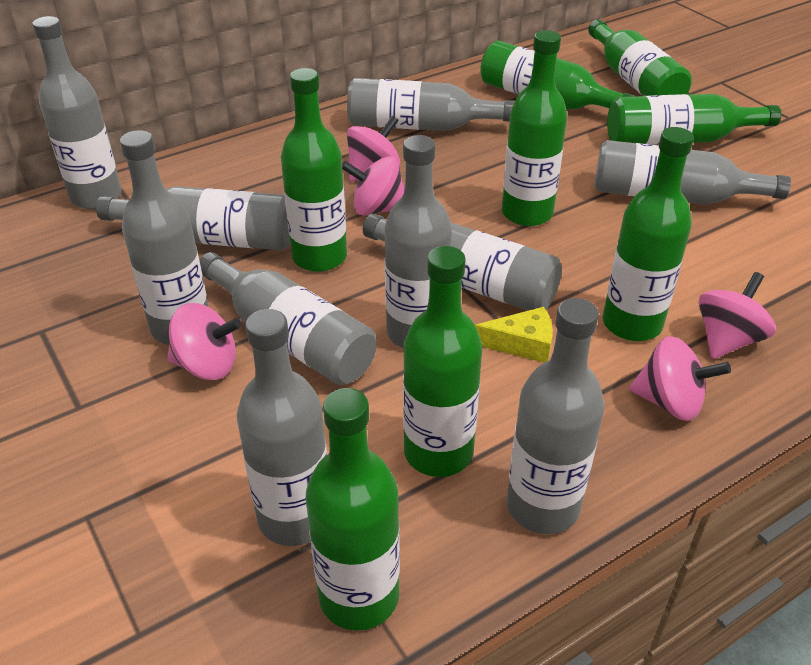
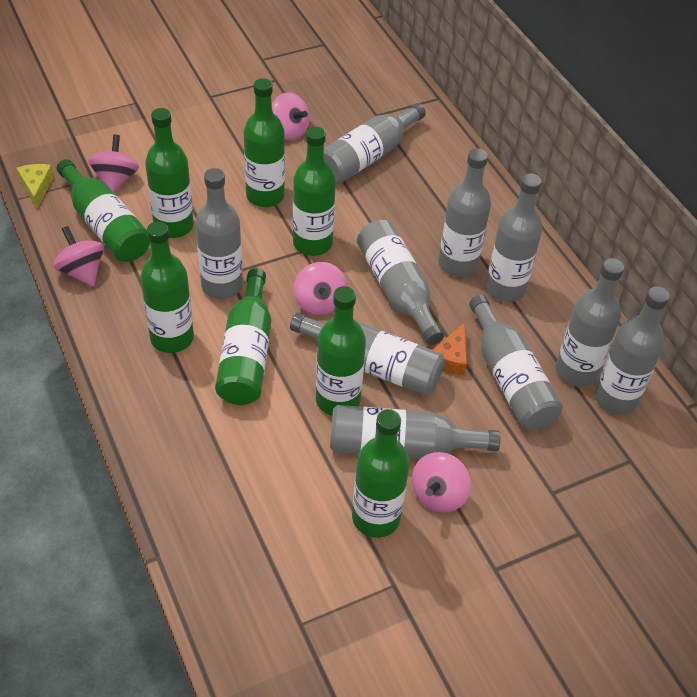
orange cheese: 0 -> 1

